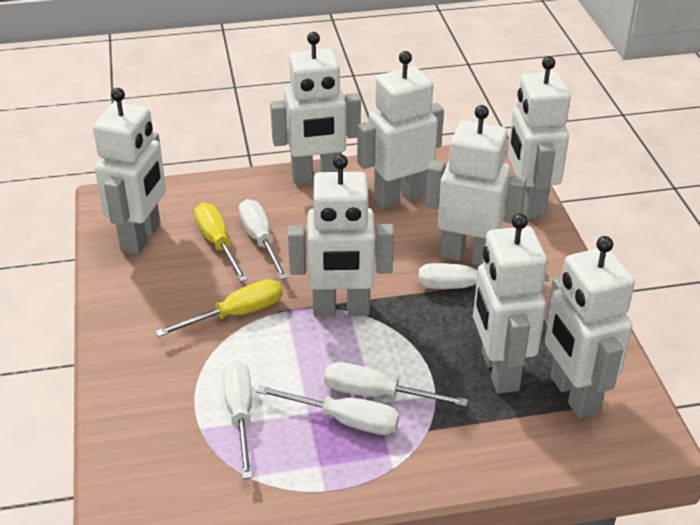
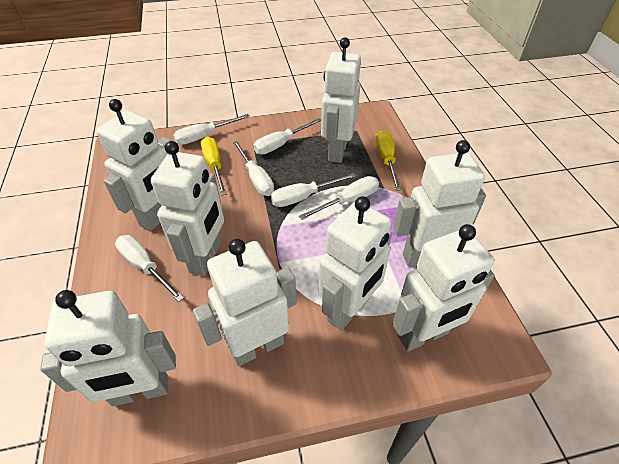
white screwdriver: 5 -> 6

